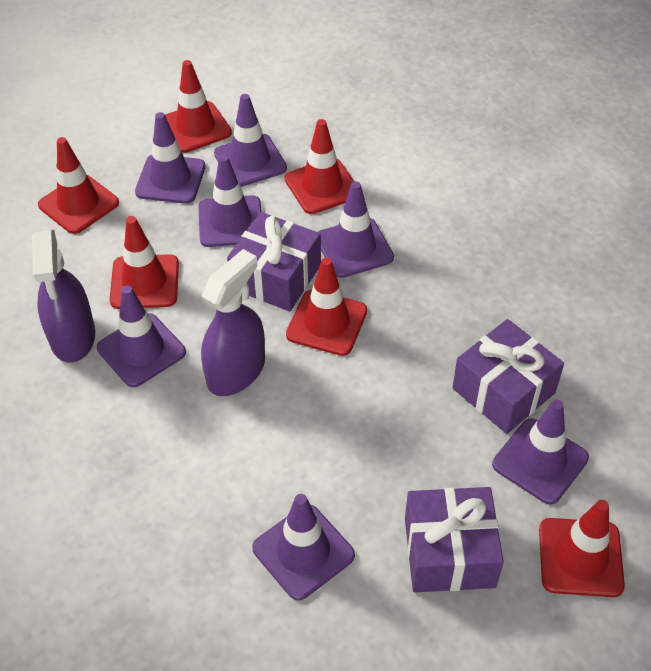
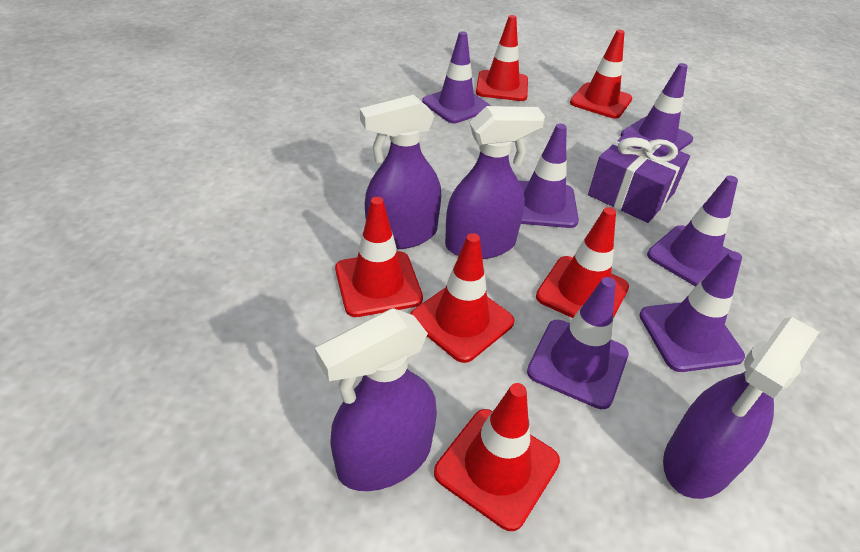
purple gift: 3 -> 1
purple spray bottle: 2 -> 4
purple traffic cone: 7 -> 6

